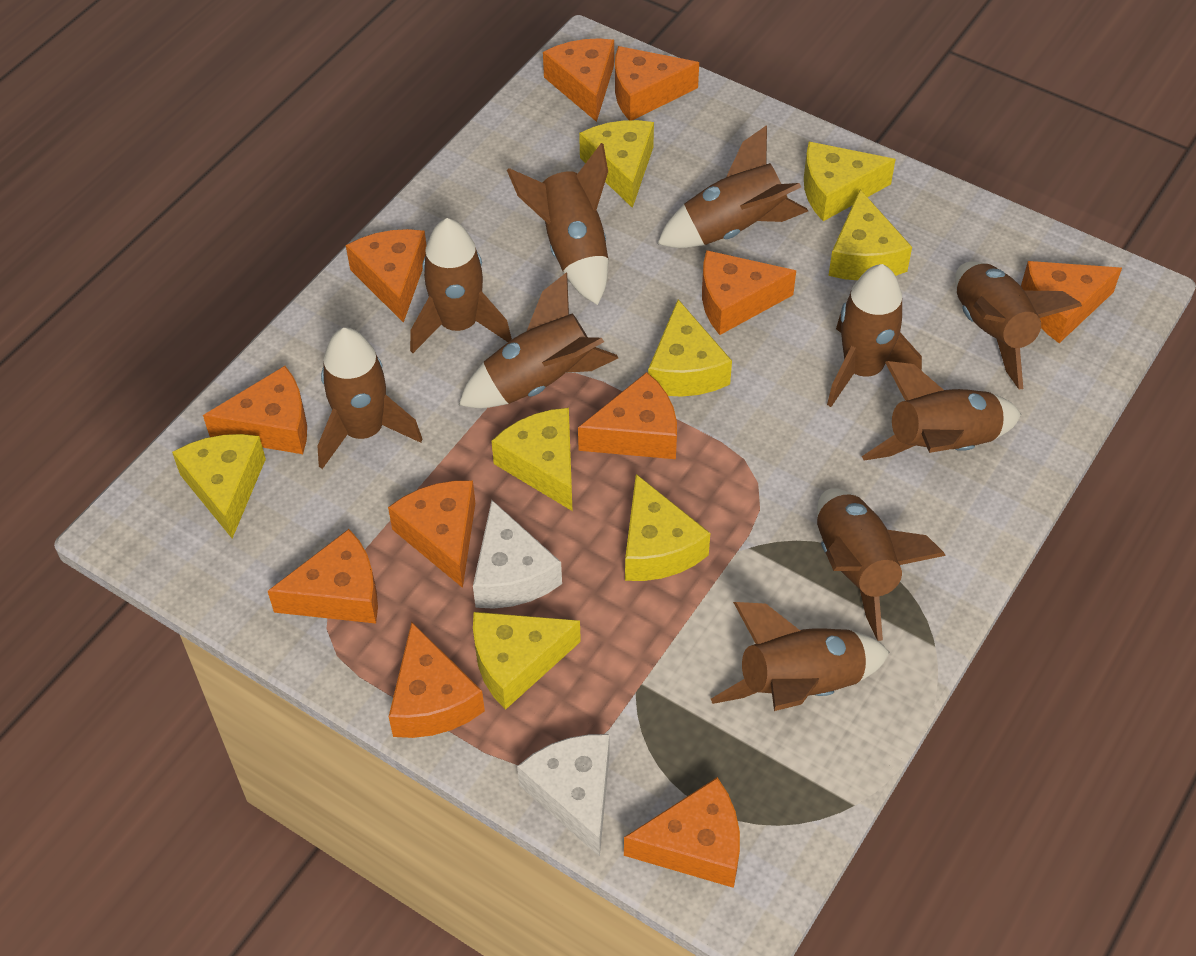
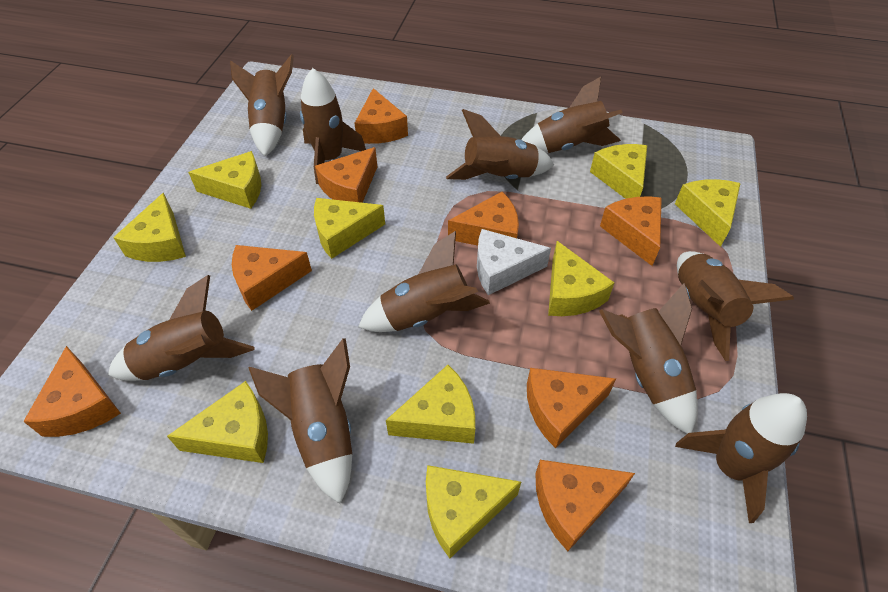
orange cheese: 11 -> 8
white cheese: 2 -> 1
yellow cheese: 8 -> 9

